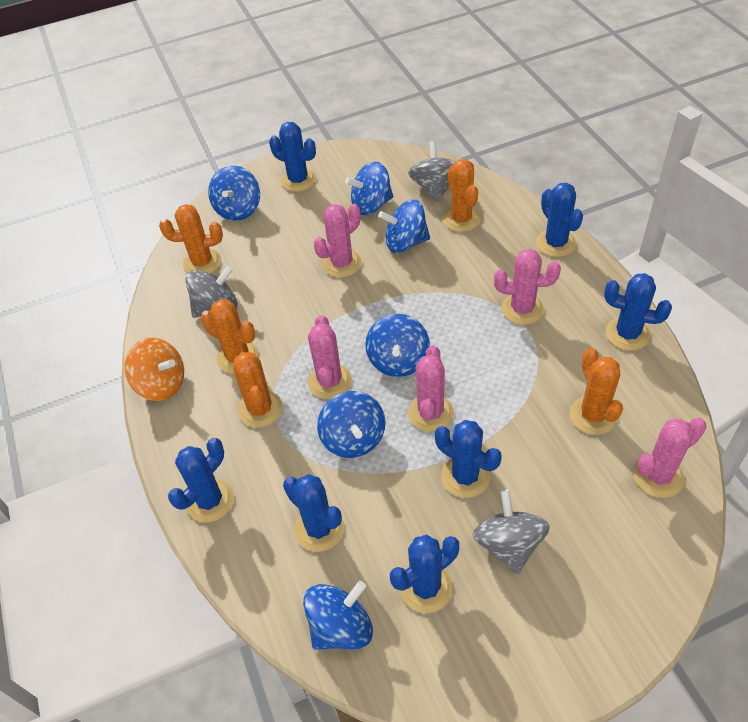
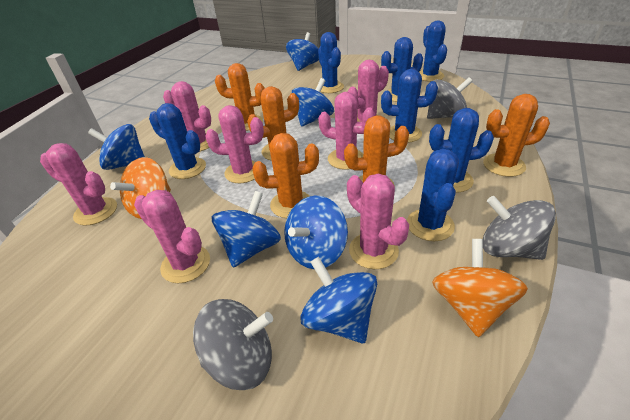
orange spinning top: 1 -> 2
pink cactus: 5 -> 7

